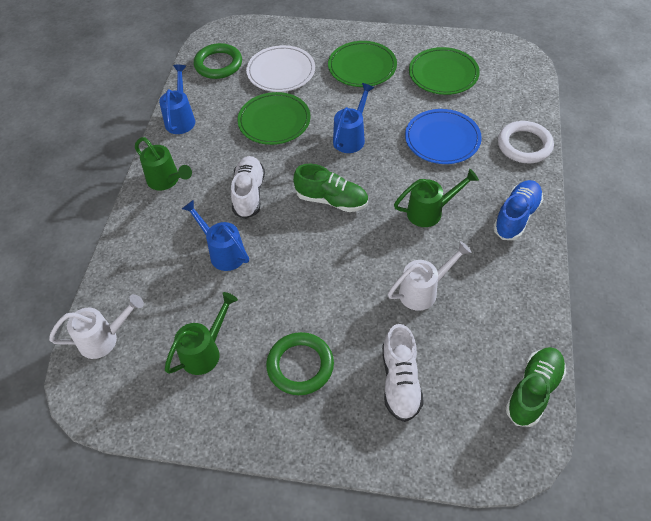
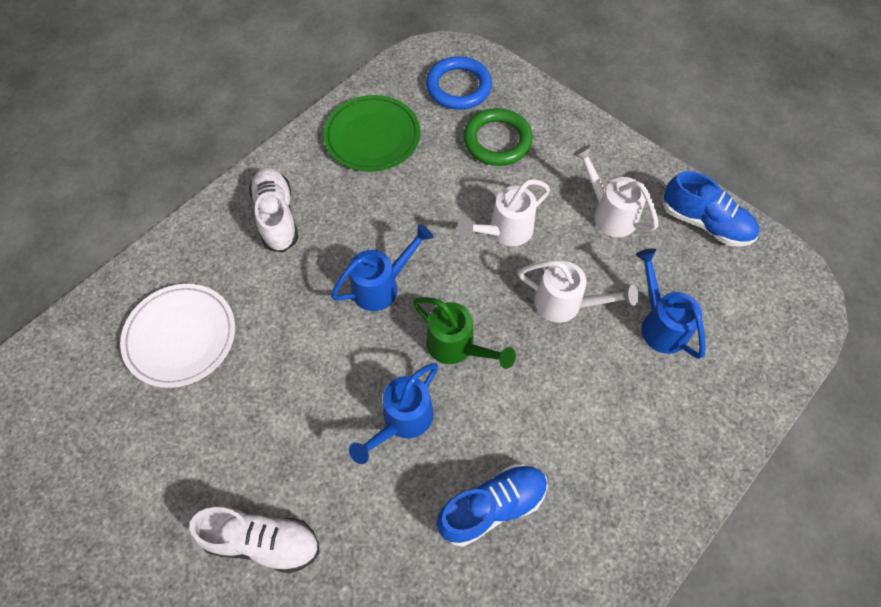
blue plate: 1 -> 0
blue ring: 0 -> 1
blue shoe: 1 -> 2
green plate: 3 -> 1
green ring: 2 -> 1
green shoe: 2 -> 0
green watering can: 3 -> 1
white ring: 1 -> 0
white watering can: 2 -> 3

